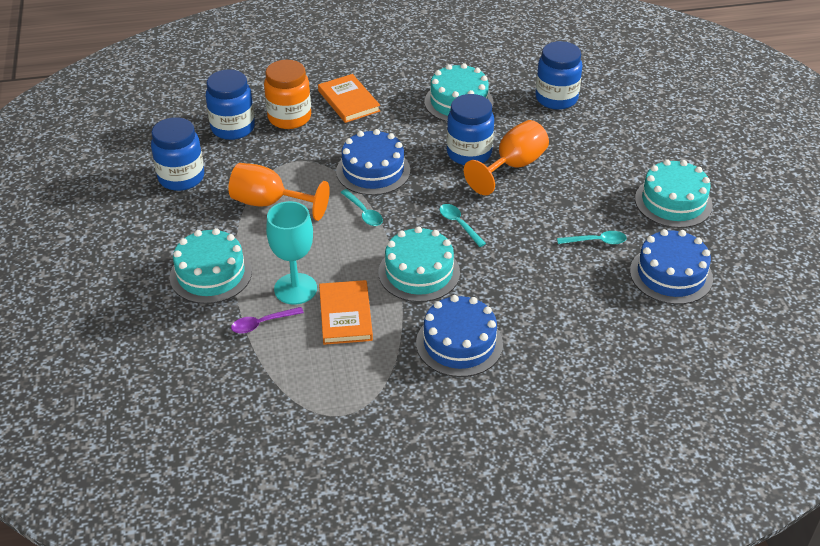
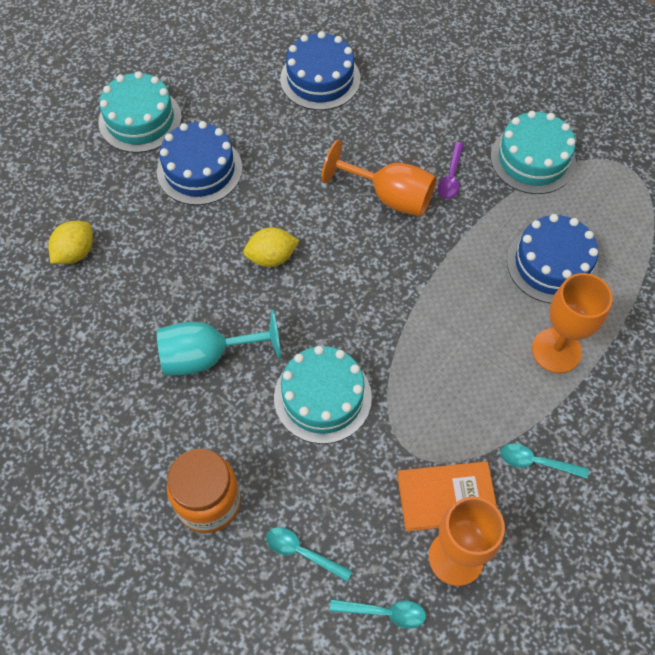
blue jar: 4 -> 0
orange book: 2 -> 1
orange goblet: 2 -> 3
turquoise cake: 4 -> 3
yellow lemon: 0 -> 2

